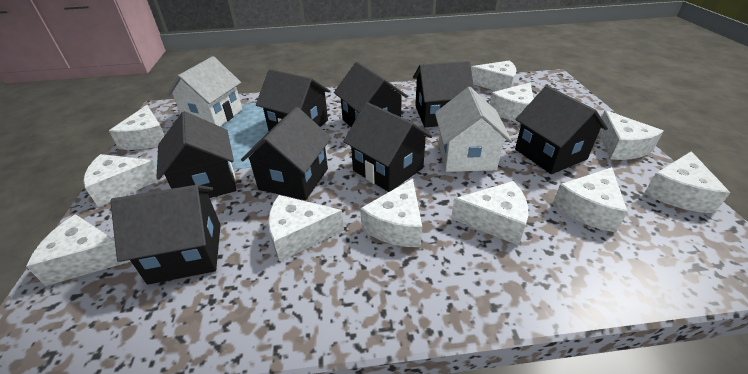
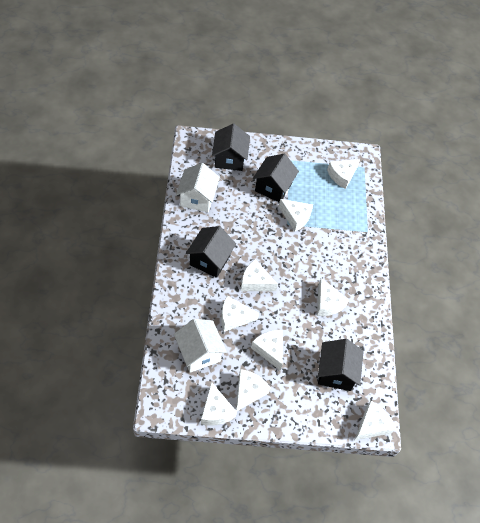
black house: 8 -> 4
white cheese: 11 -> 9

